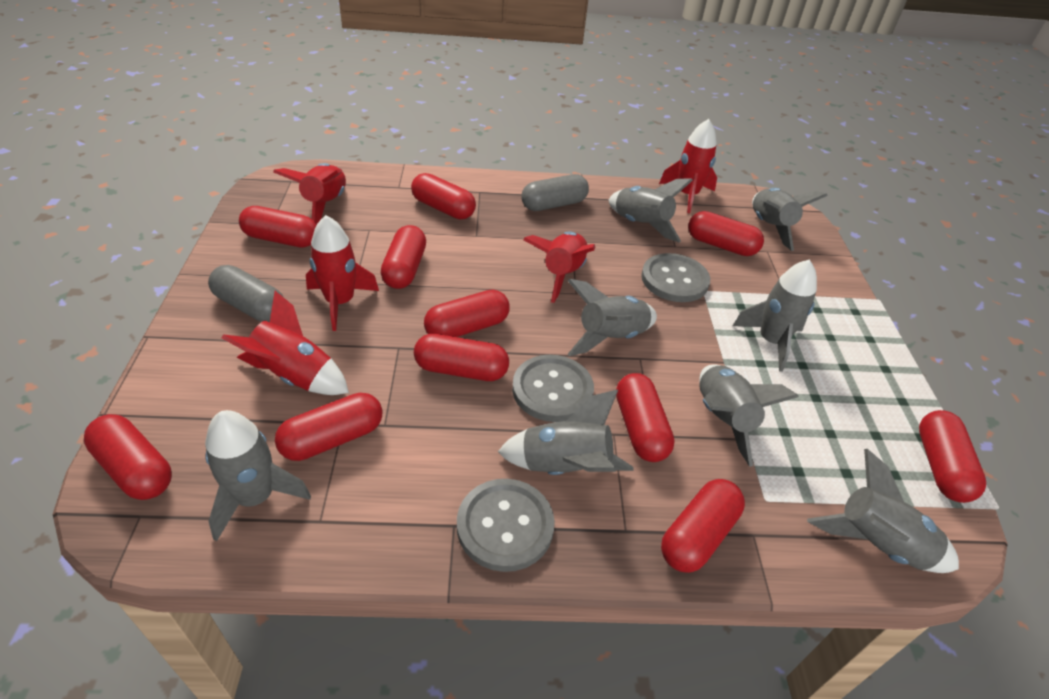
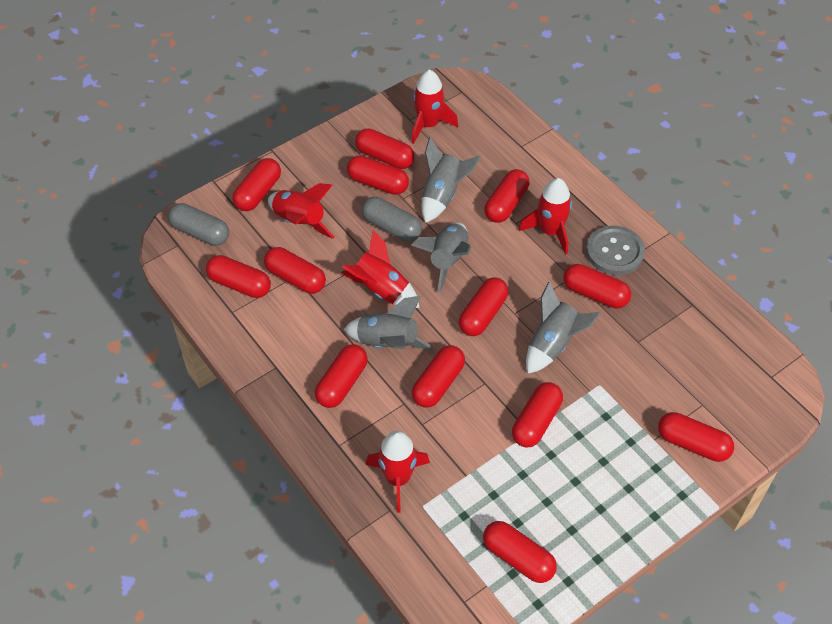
grey button: 3 -> 1
grey rocket: 8 -> 4
red capsule: 11 -> 13

